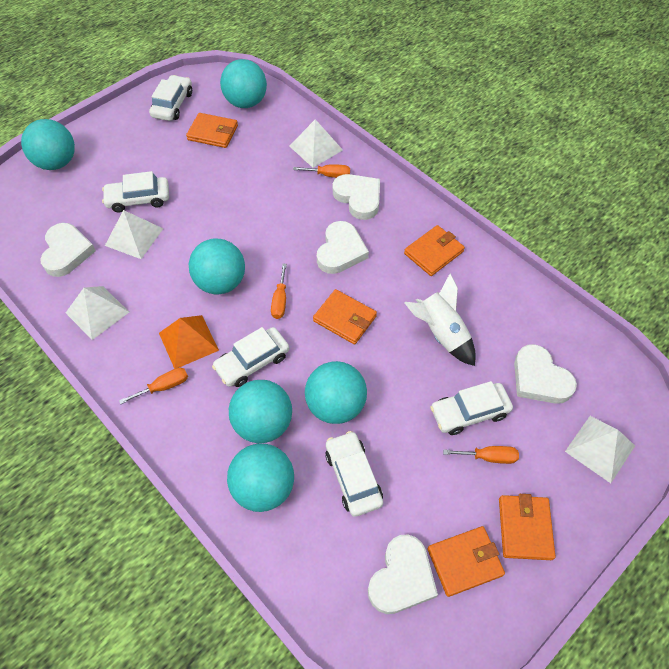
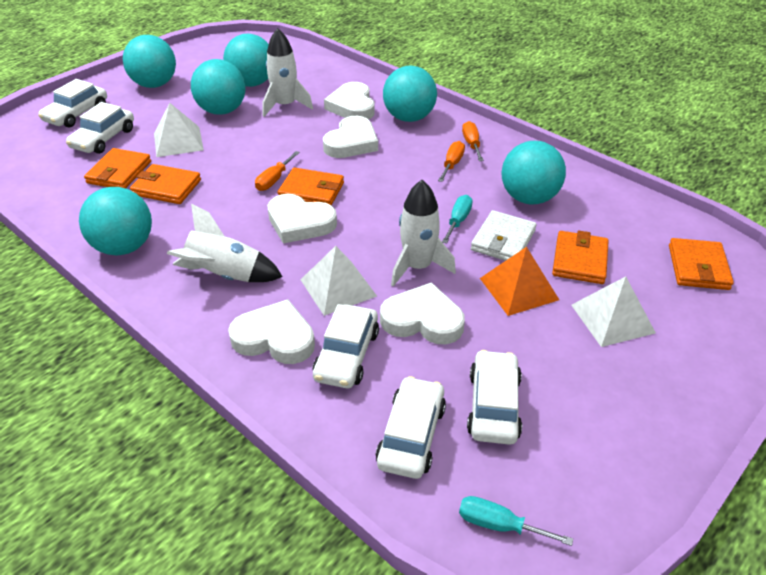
orange screwdriver: 4 -> 3
turquoise screwdriver: 0 -> 2
white pyramid: 4 -> 3
white rocket: 1 -> 3
white wallet: 0 -> 1

